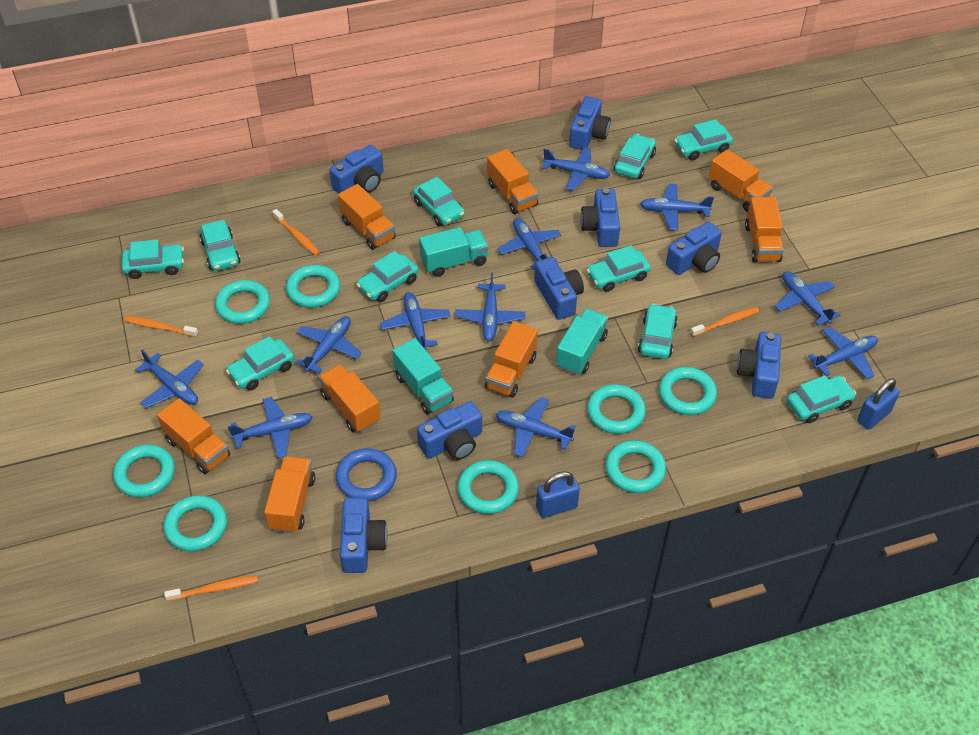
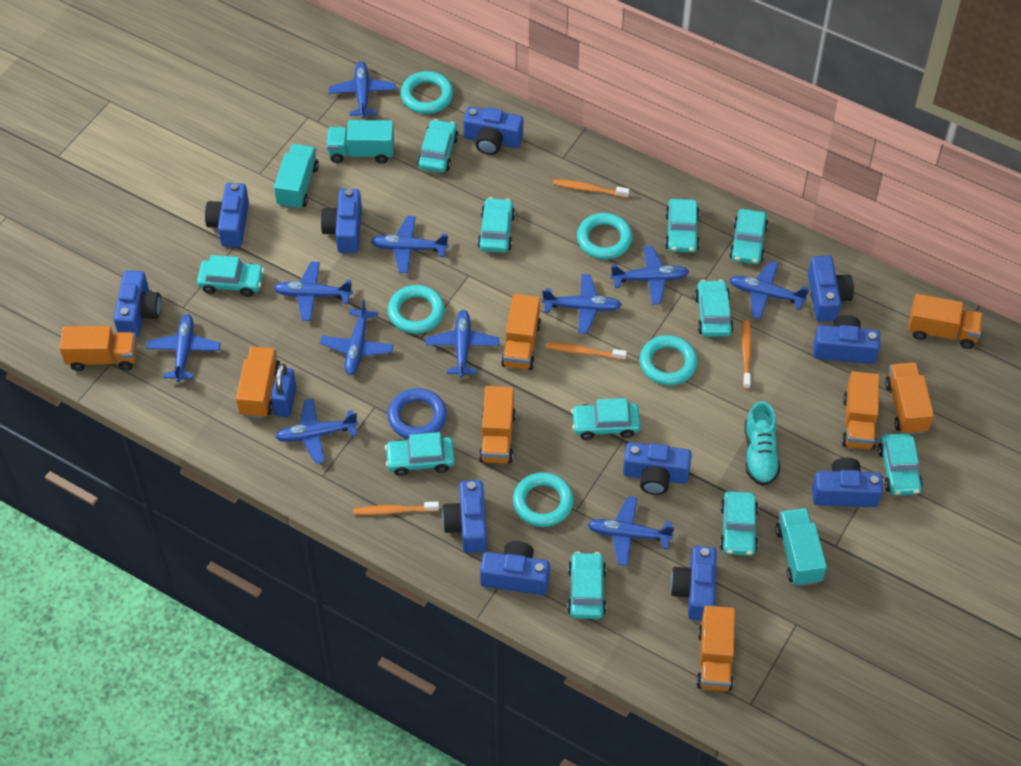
blue camera: 8 -> 11
blue padlock: 2 -> 1
turquoise car: 10 -> 11
turquoise ring: 8 -> 5
turquoise shoe: 0 -> 1

